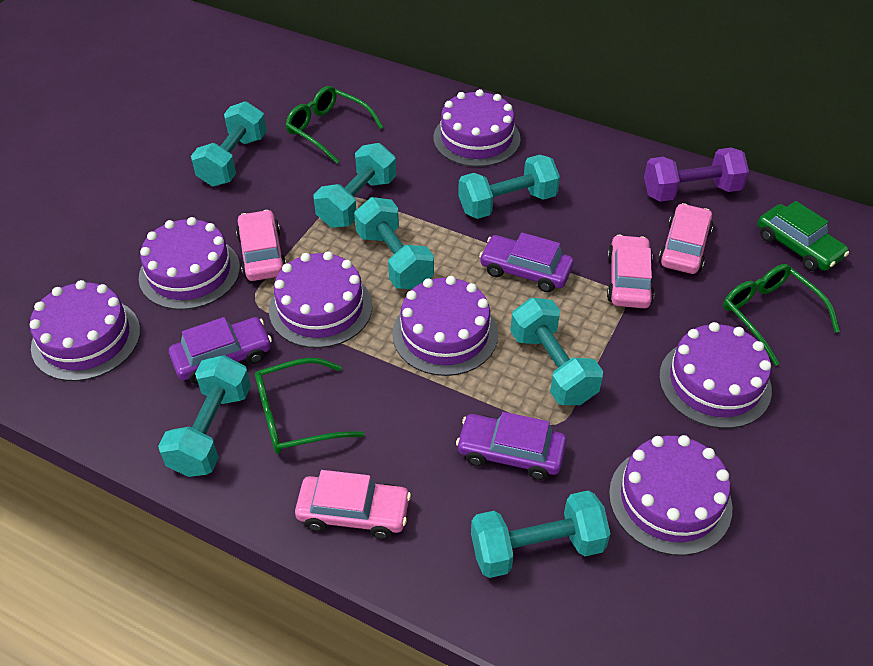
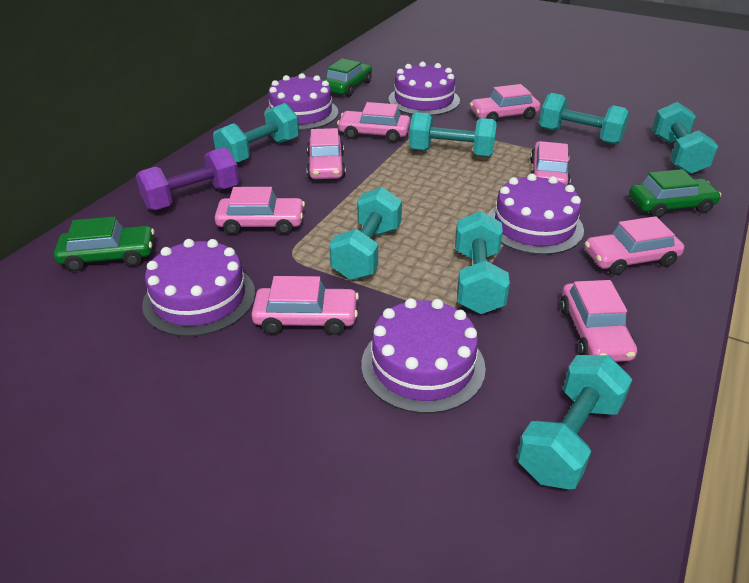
green car: 1 -> 3
green glasses: 3 -> 0
pink car: 4 -> 8
purple cake: 7 -> 5
purple car: 3 -> 0

